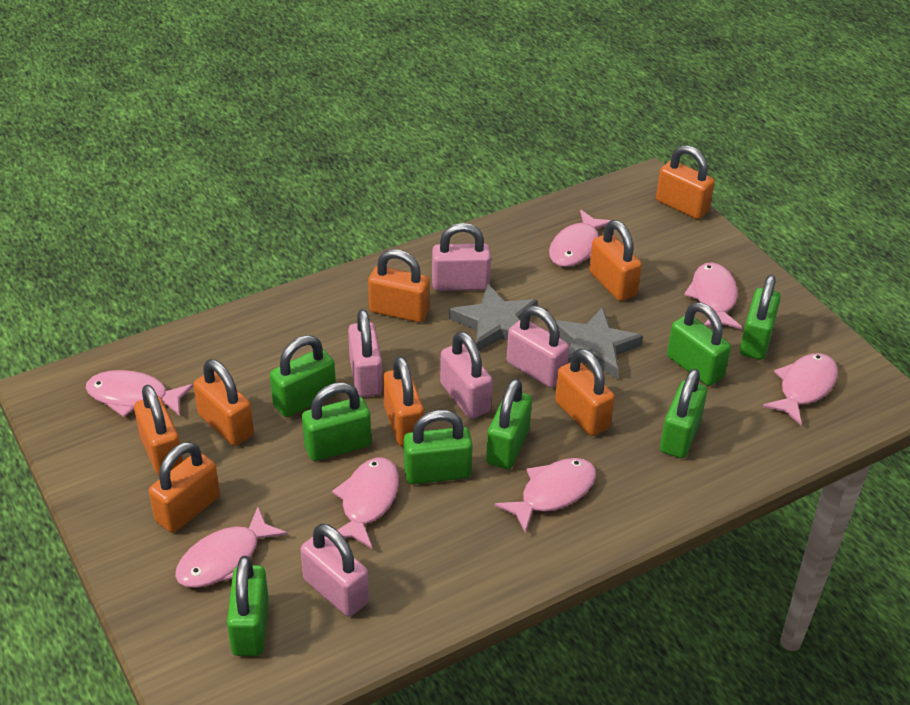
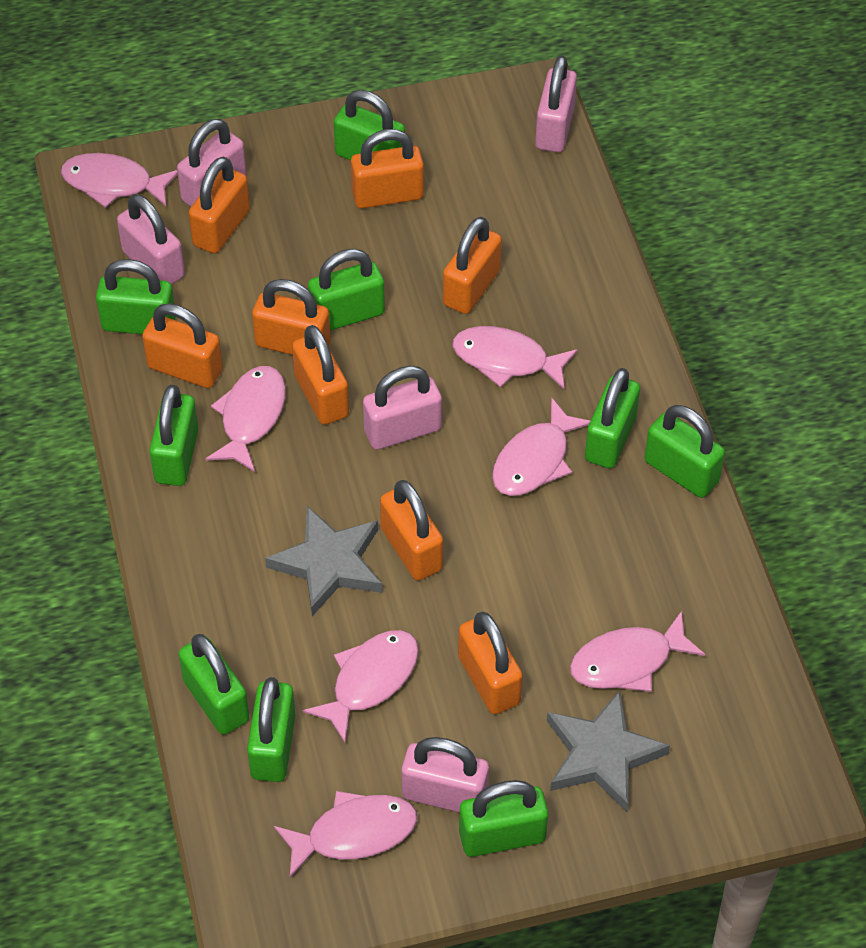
green padlock: 8 -> 9

